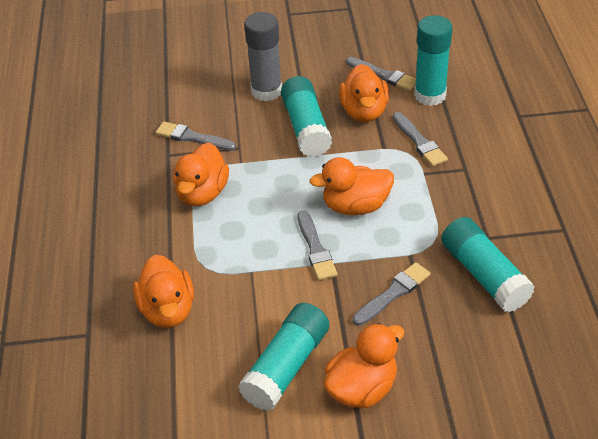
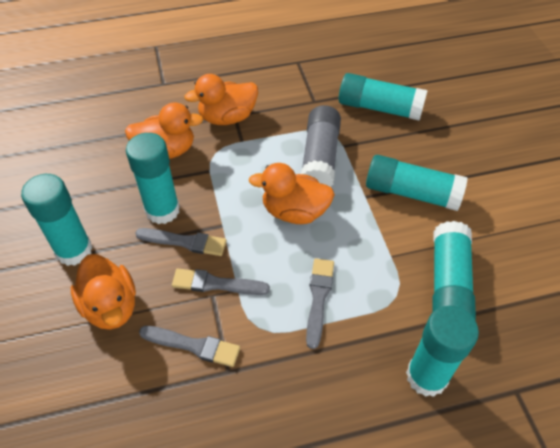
grey brush: 5 -> 4
orange duck: 5 -> 4
turquoise glue stick: 4 -> 6

